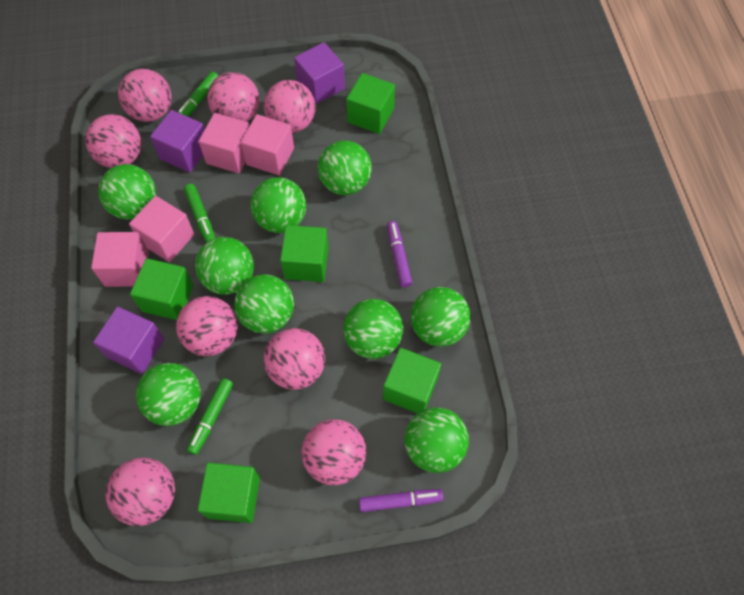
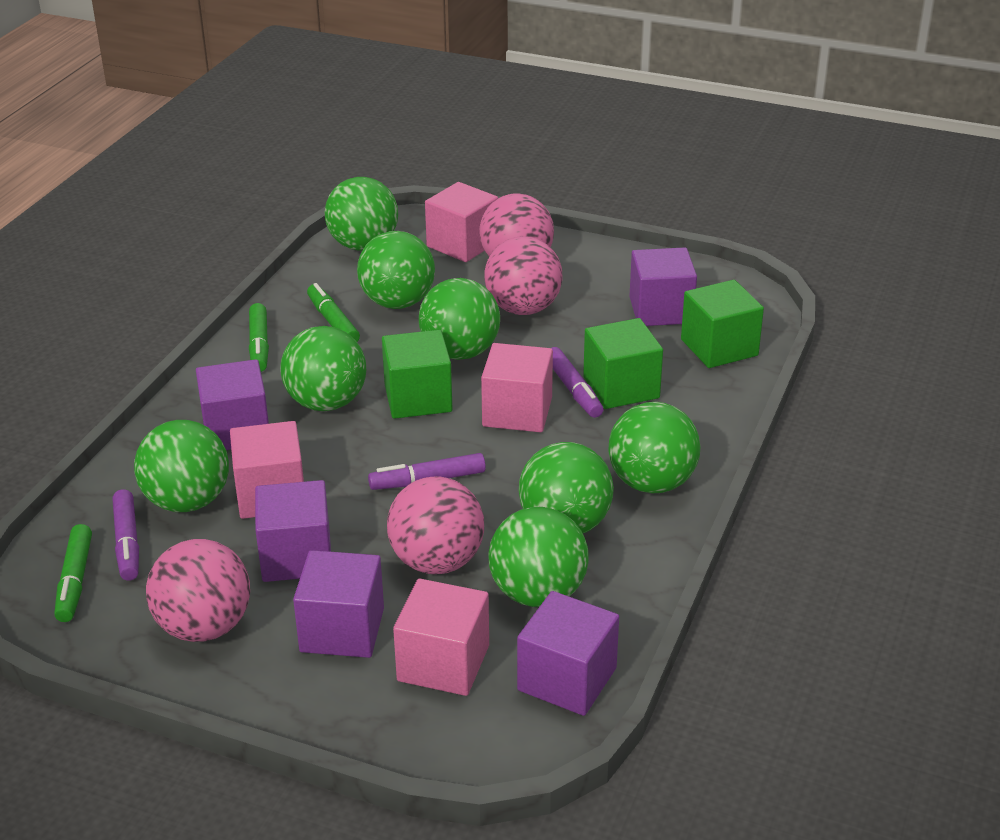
green ball: 9 -> 8
green cube: 5 -> 3
pink ball: 8 -> 4
purple cube: 3 -> 5
purple marker: 2 -> 3

